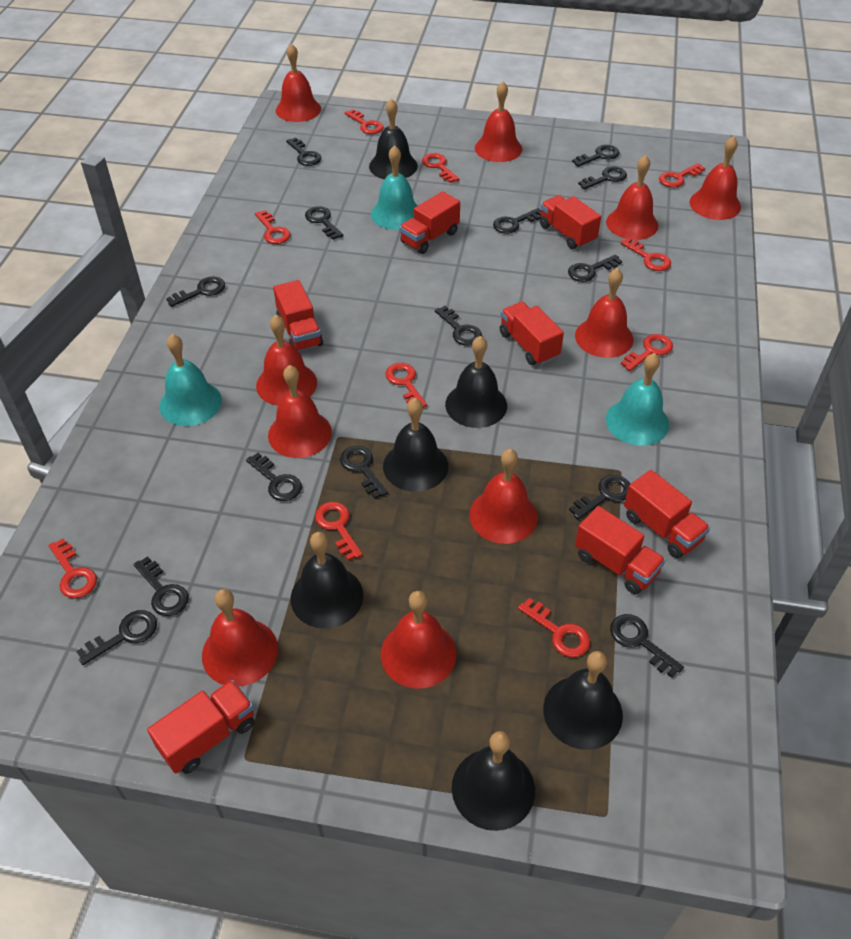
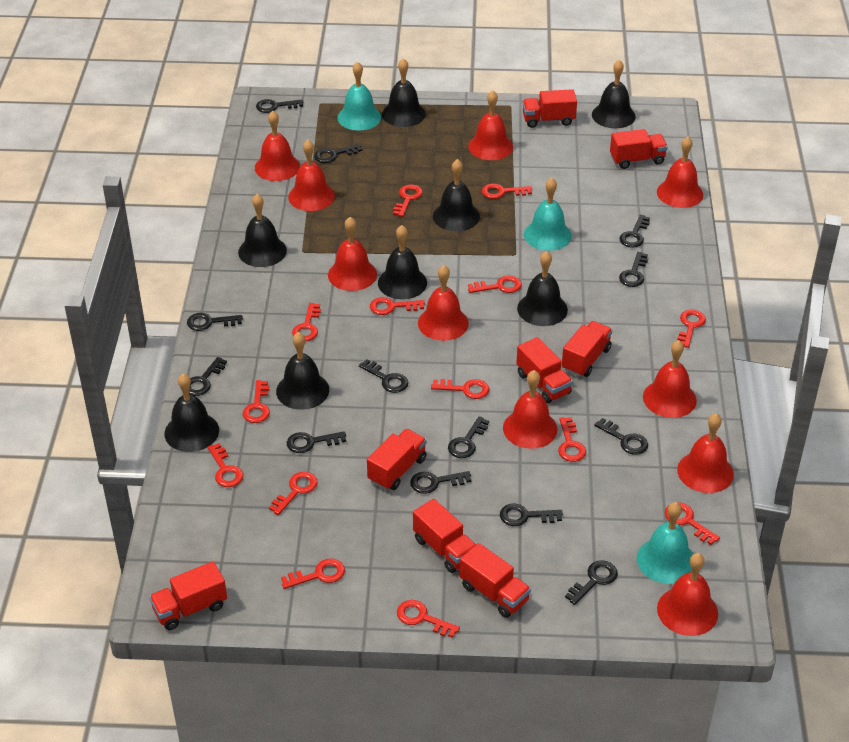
black bell: 6 -> 8
black key: 14 -> 13
red key: 10 -> 14
red truck: 7 -> 8

